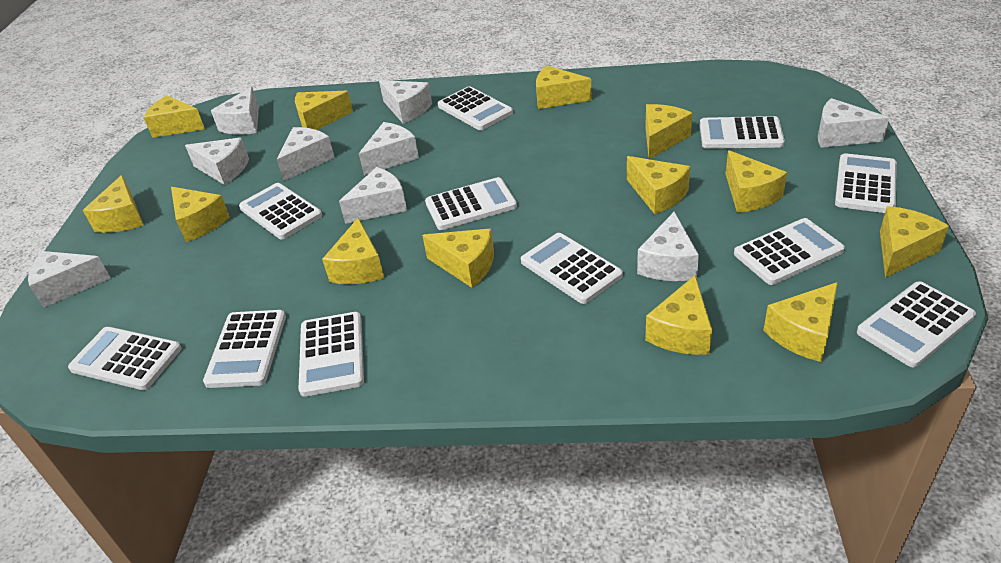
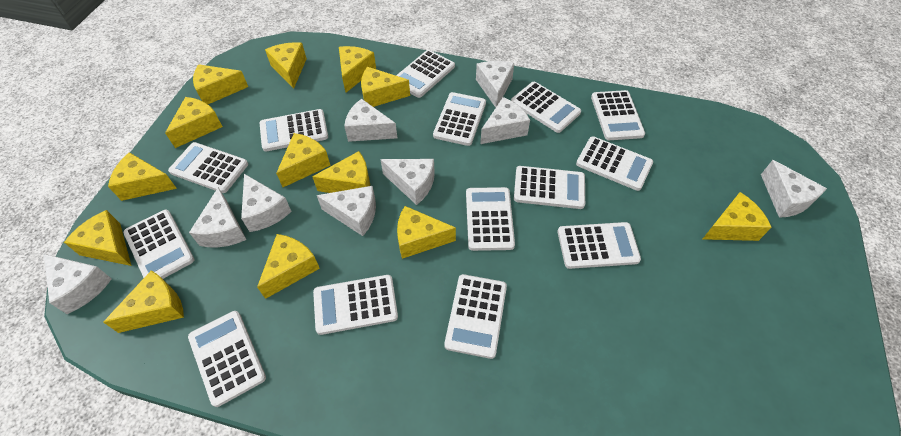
white calculator: 11 -> 14

